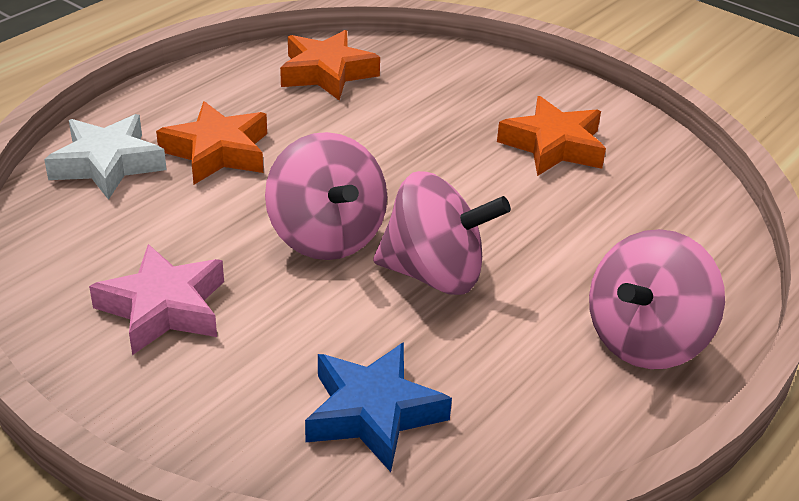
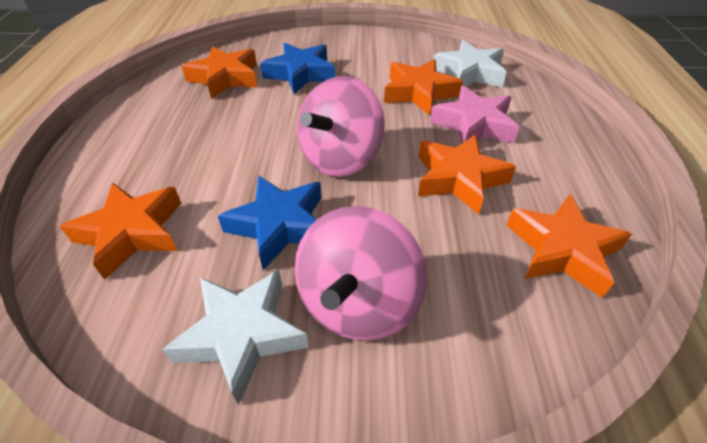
blue star: 1 -> 2
orange star: 3 -> 5
pink spinning top: 3 -> 2
white star: 1 -> 2

